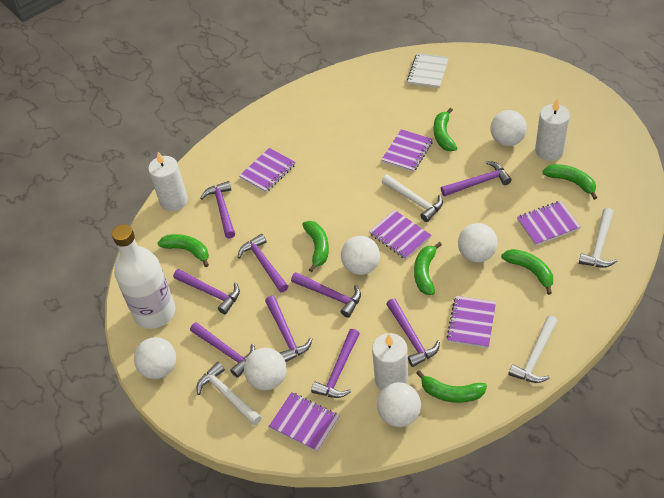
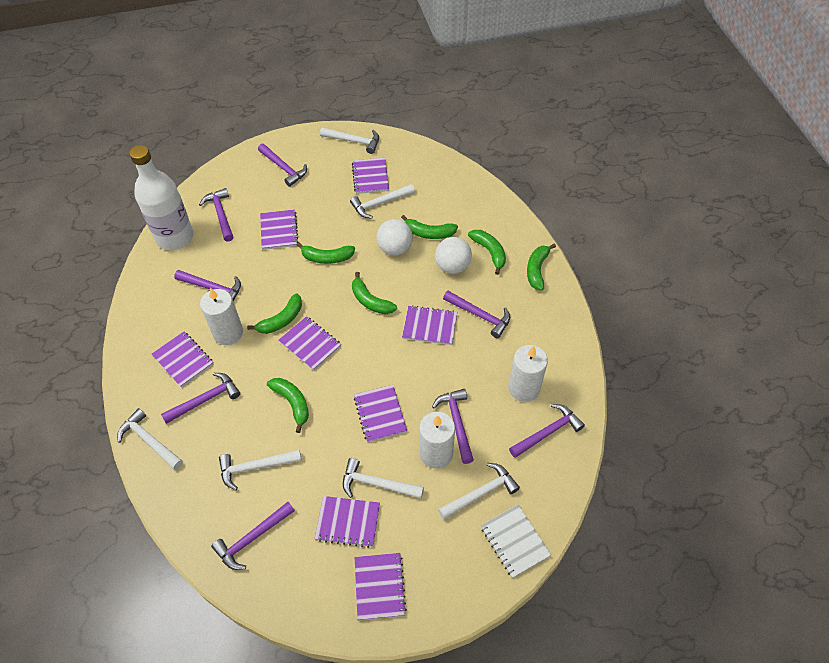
purple hammer: 9 -> 8
purple notebook: 6 -> 8
white ball: 6 -> 2
white hammer: 4 -> 6

